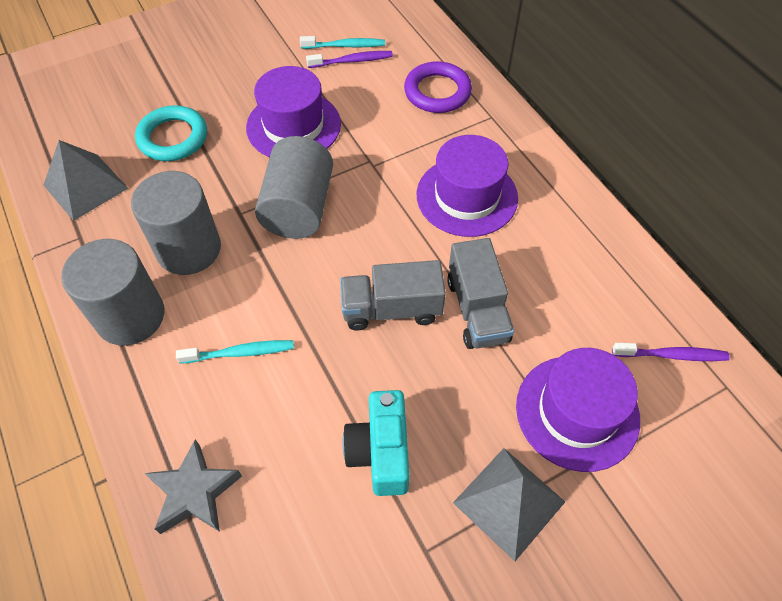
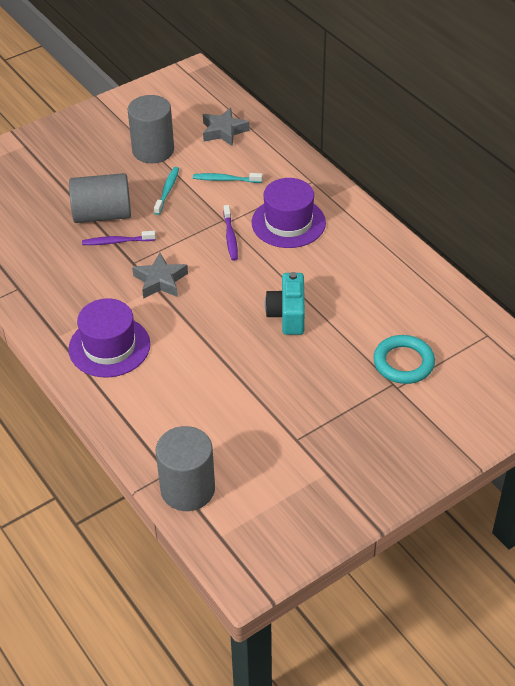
grey pyramid: 2 -> 0
grey star: 1 -> 2
grey truck: 2 -> 0
purple hat: 3 -> 2
purple ring: 1 -> 0

